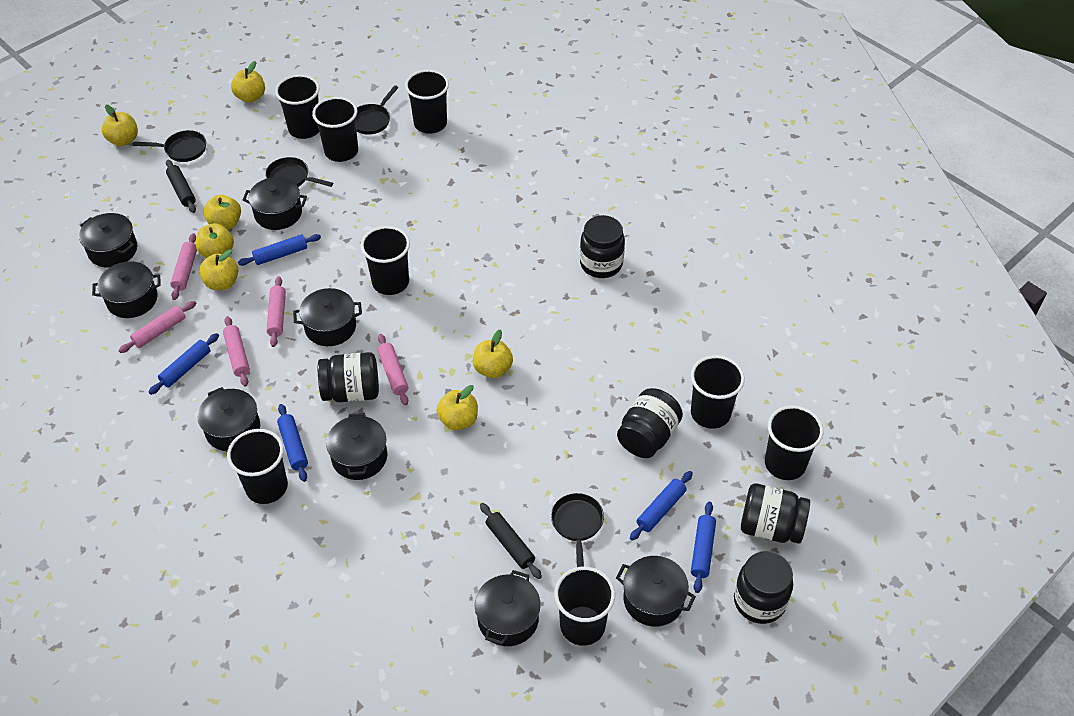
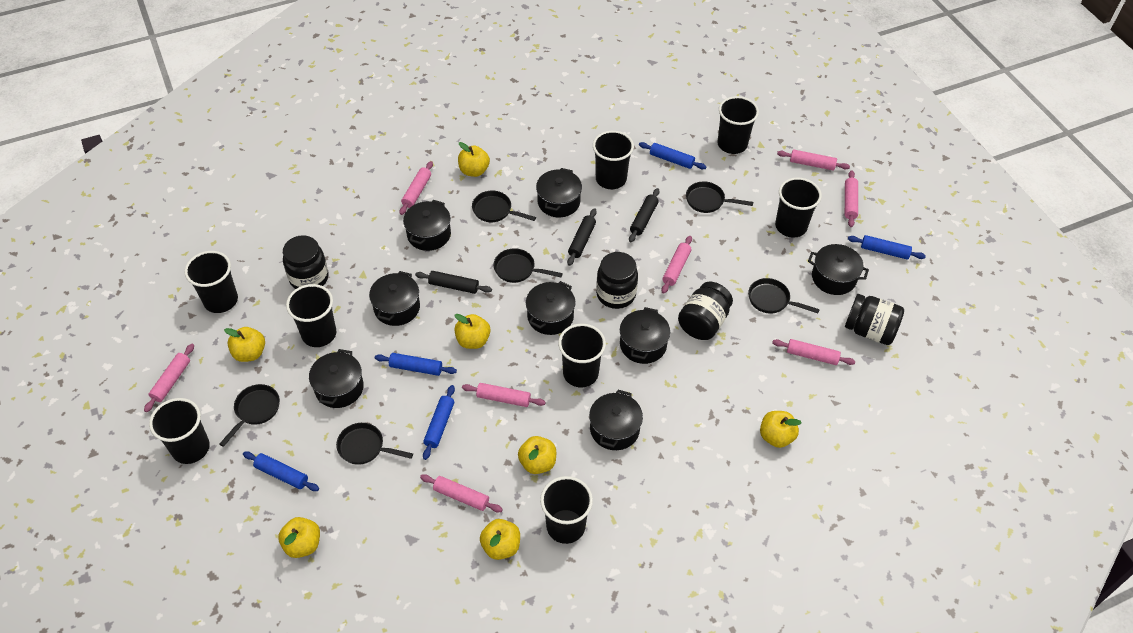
black jar: 5 -> 4
black pan: 4 -> 6
black rolling pin: 2 -> 3
pink rolling pin: 5 -> 8

